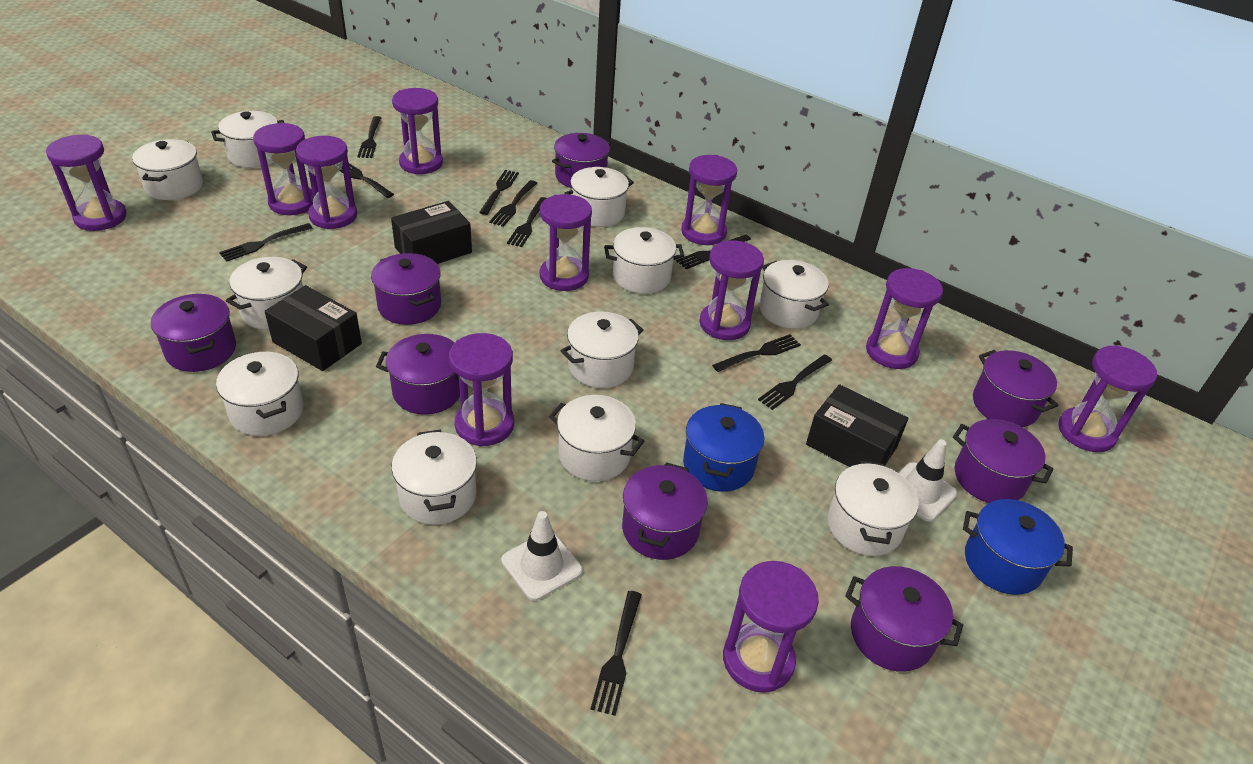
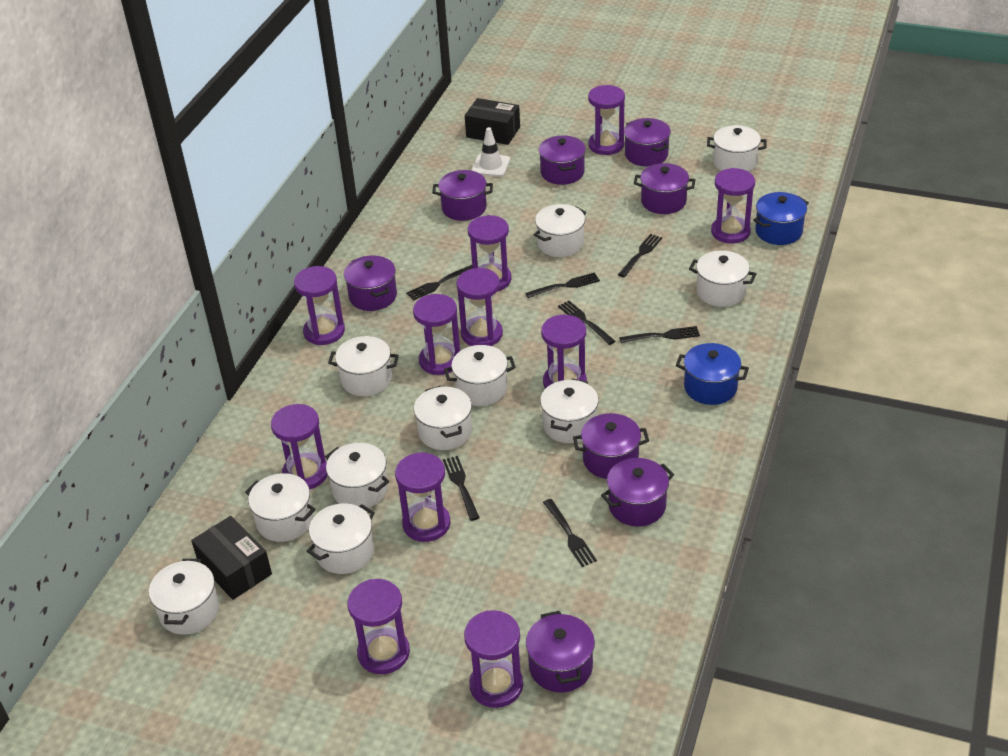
black box: 3 -> 2
black fork: 10 -> 7
white traffic cone: 2 -> 1

